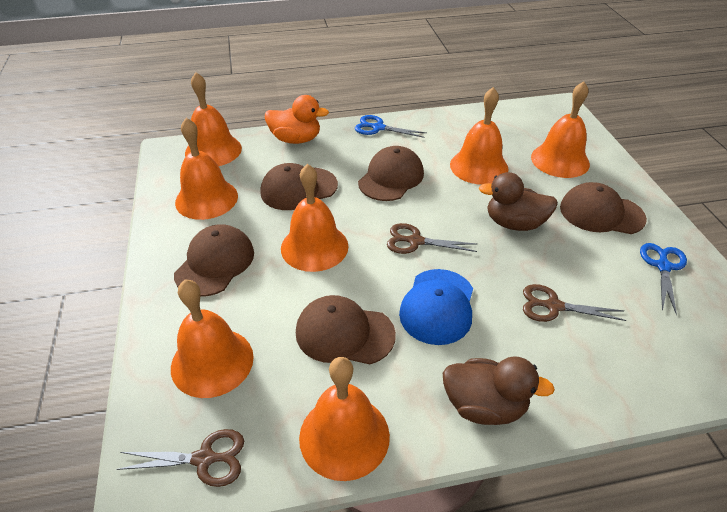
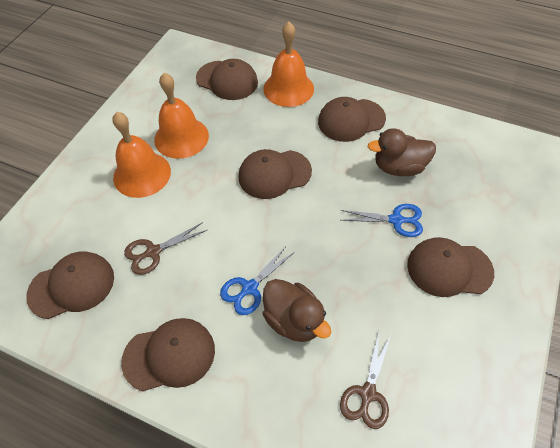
blue cap: 1 -> 0
brown cap: 5 -> 6
brown scissors: 3 -> 2
orange bell: 7 -> 3
orange duck: 1 -> 0

